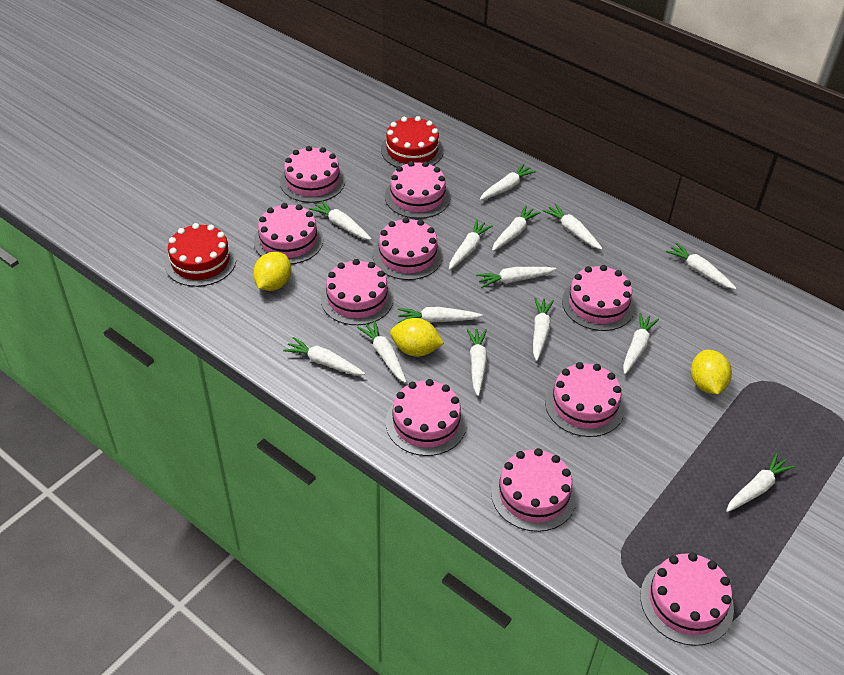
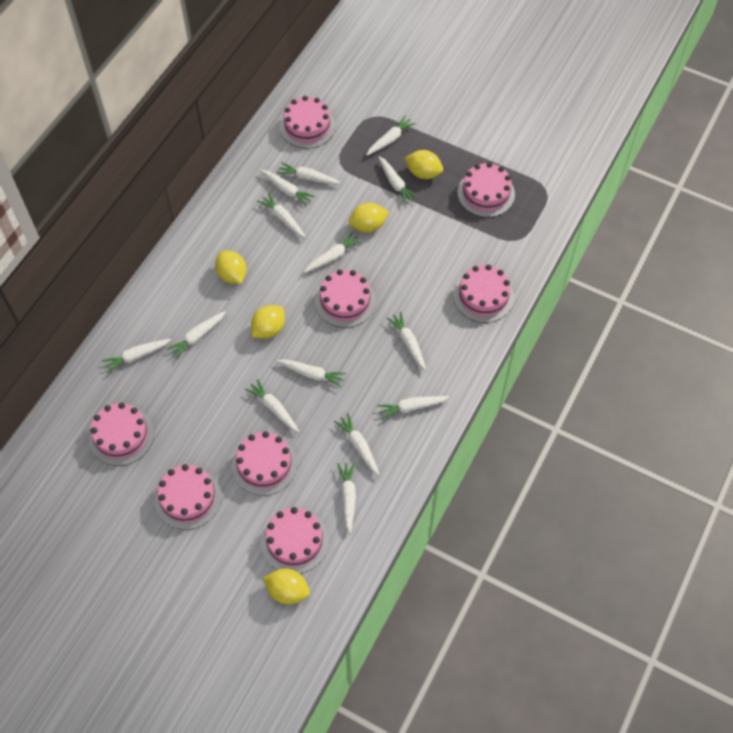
pink cake: 10 -> 8
red cake: 2 -> 0
yellow lemon: 3 -> 5

